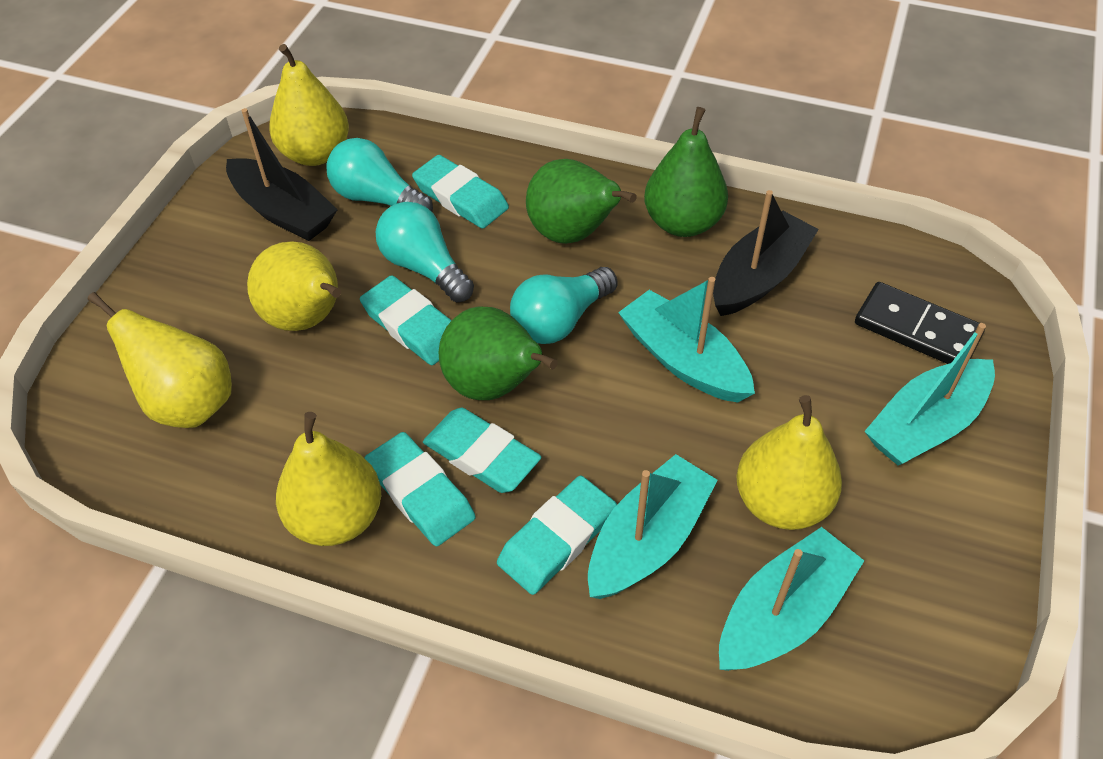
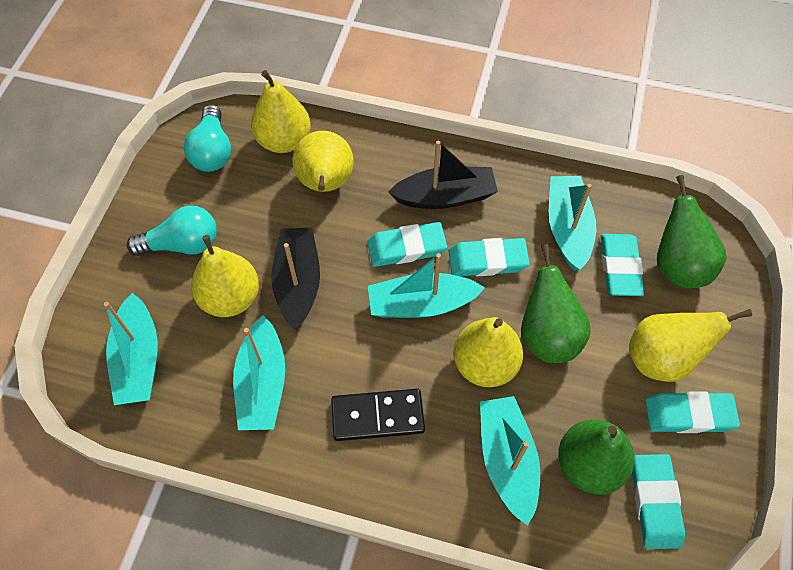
turquoise boat: 4 -> 5
turquoise light bulb: 3 -> 2

